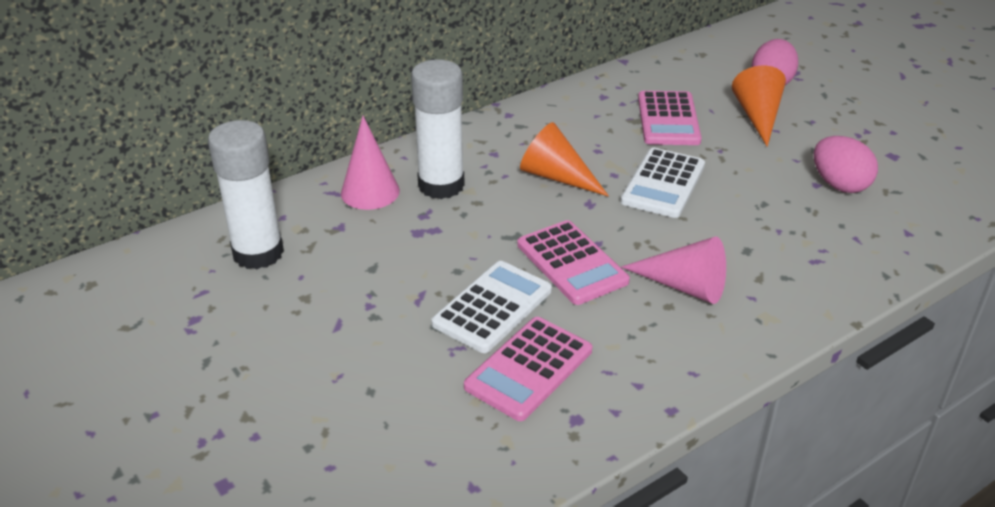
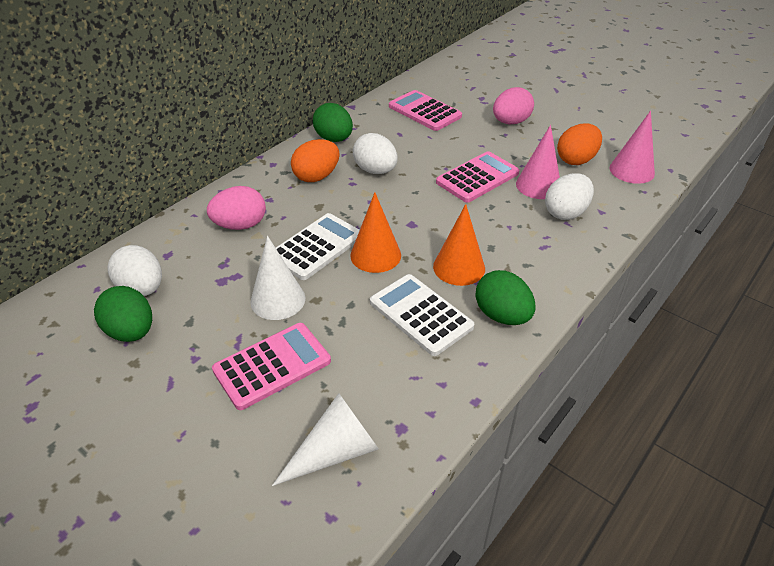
green egg: 0 -> 3
orange egg: 0 -> 2
white cone: 0 -> 2
white egg: 0 -> 3
white glue stick: 2 -> 0

